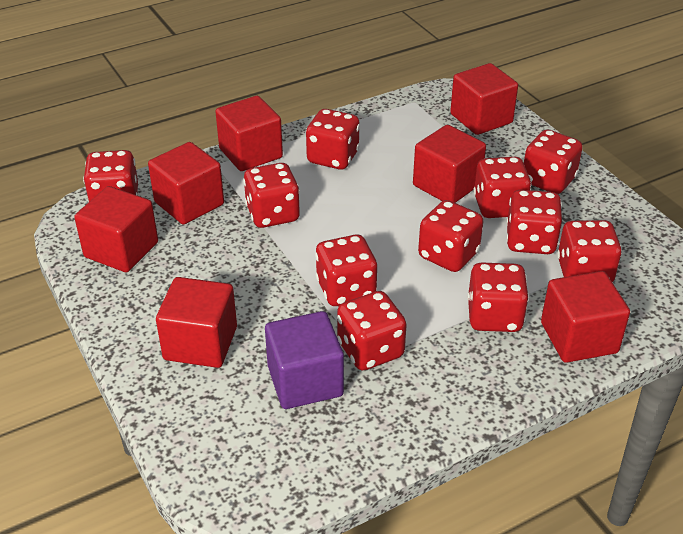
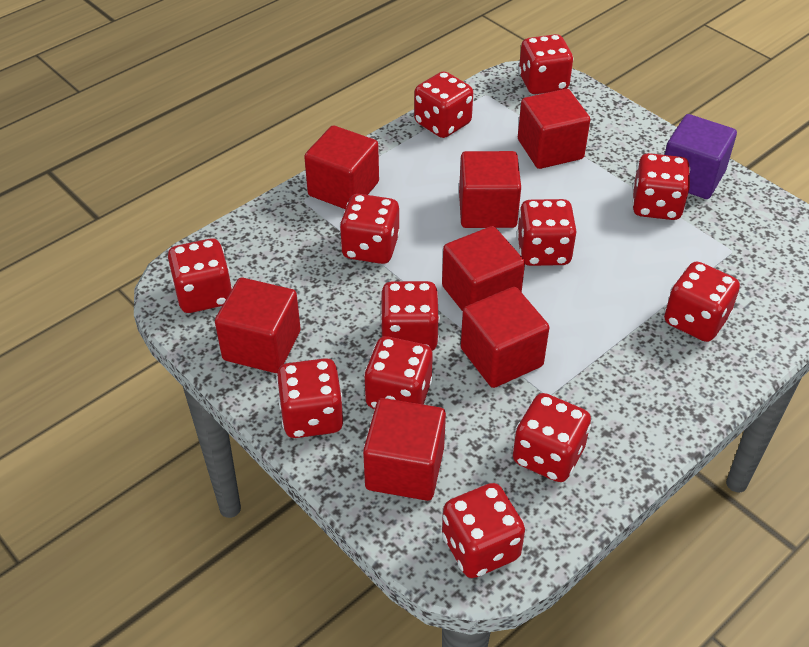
red dice: 11 -> 12

